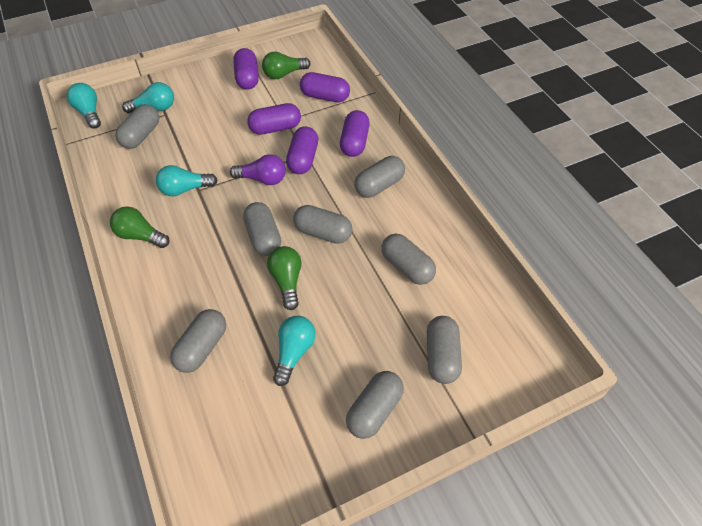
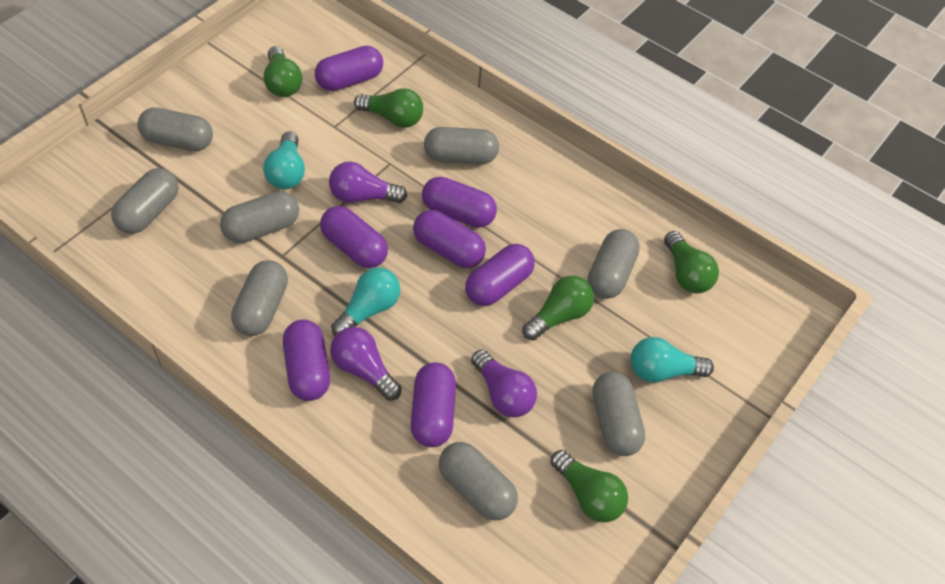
green light bulb: 3 -> 5
purple capsule: 5 -> 7
purple light bulb: 1 -> 3
turquoise light bulb: 4 -> 3

